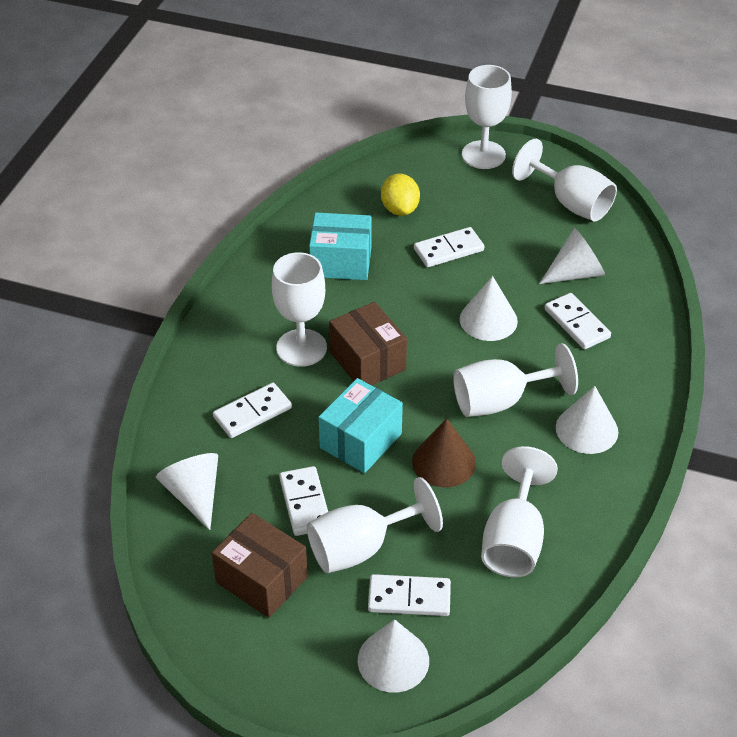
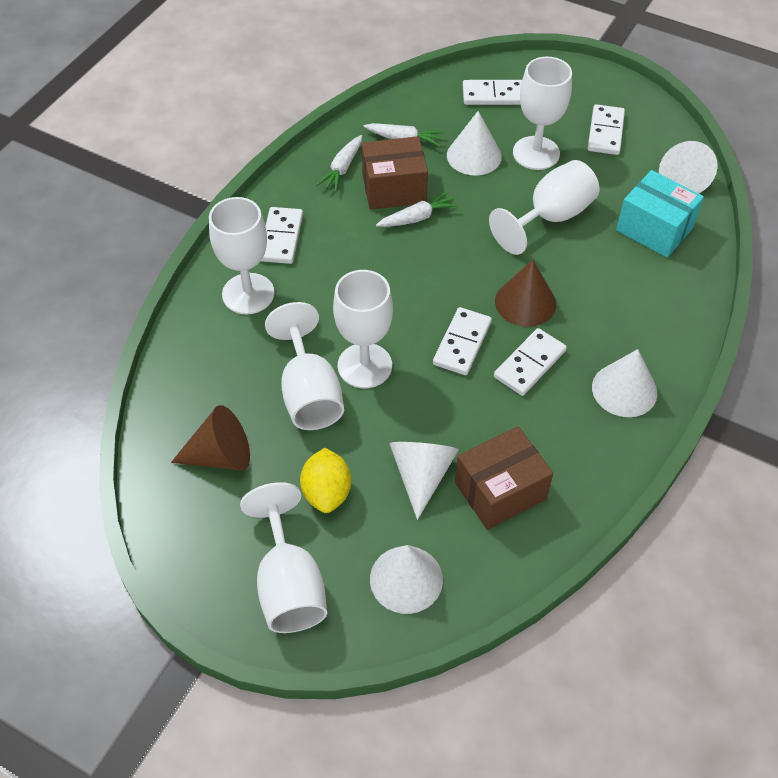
brown cone: 1 -> 2
turquoise box: 2 -> 1
white carrot: 0 -> 3

